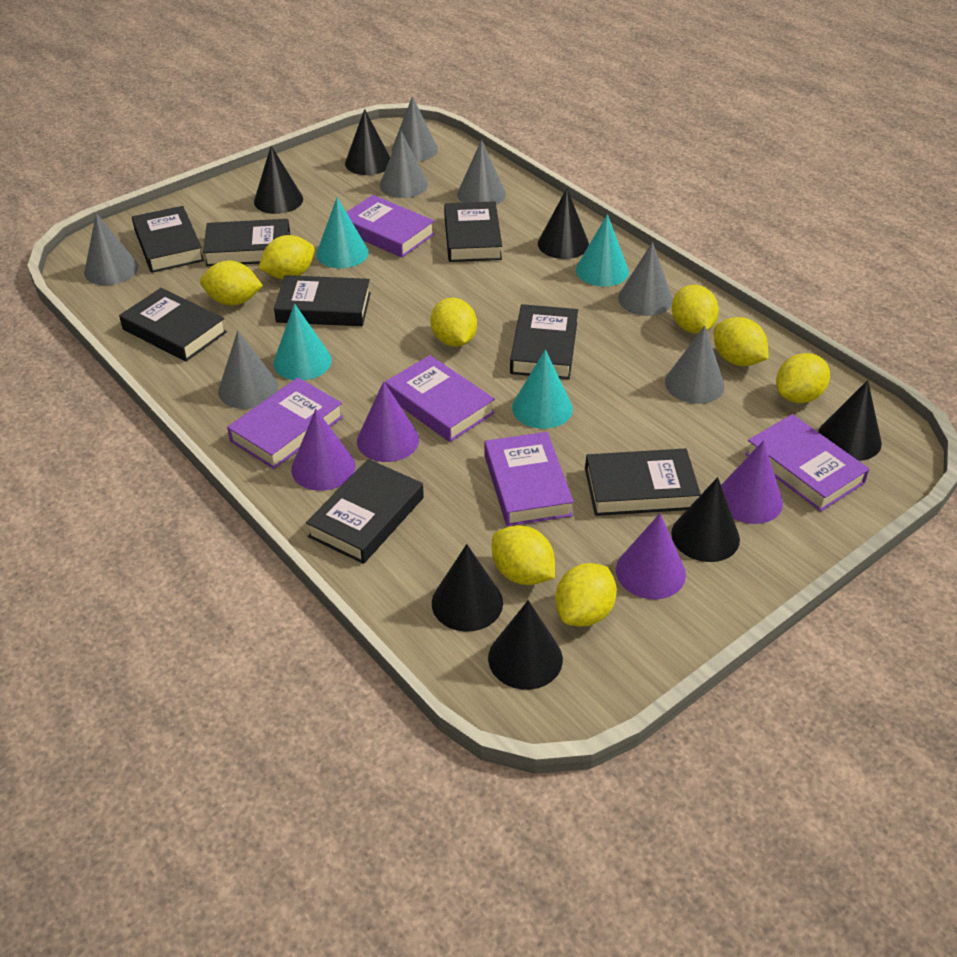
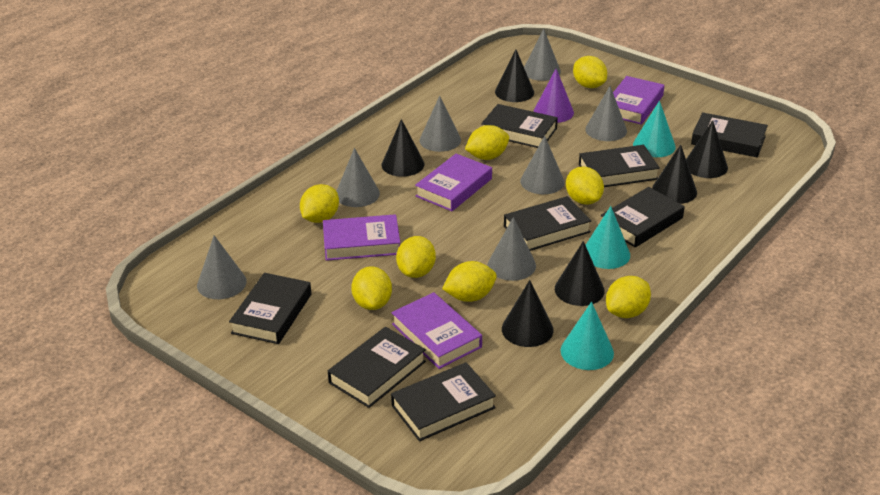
black cone: 7 -> 6
purple book: 5 -> 4
purple cone: 4 -> 1
turquoise cone: 4 -> 3

